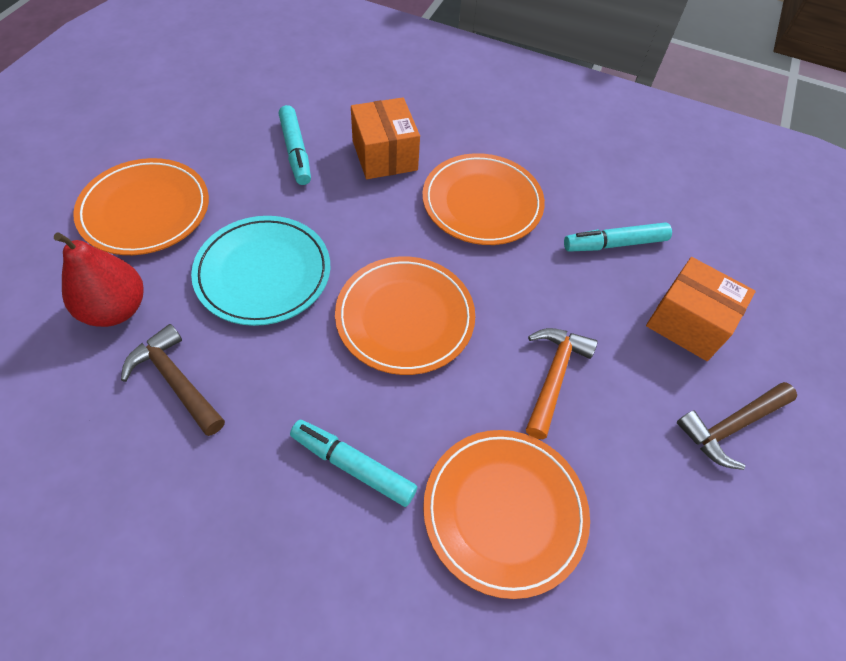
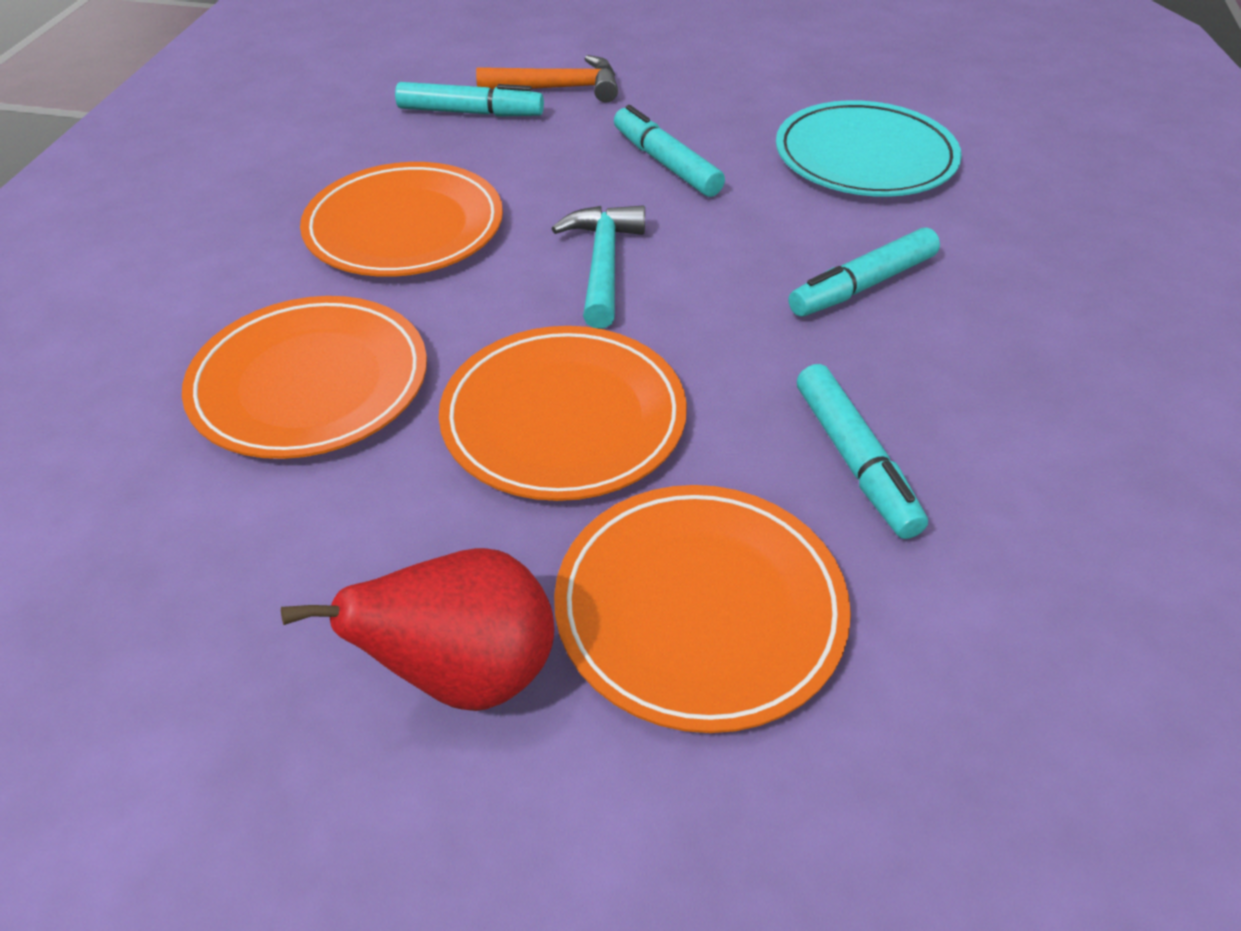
brown hammer: 2 -> 0
orange box: 2 -> 0
turquoise hammer: 0 -> 1
turquoise marker: 3 -> 4

